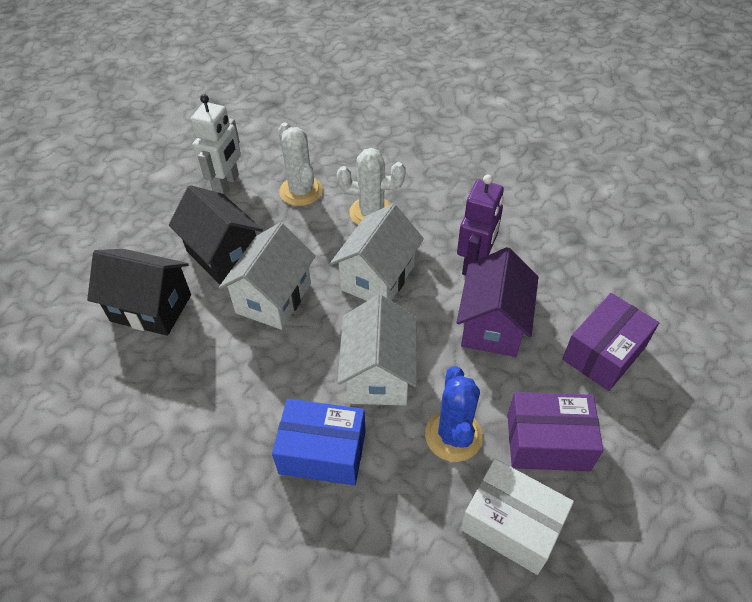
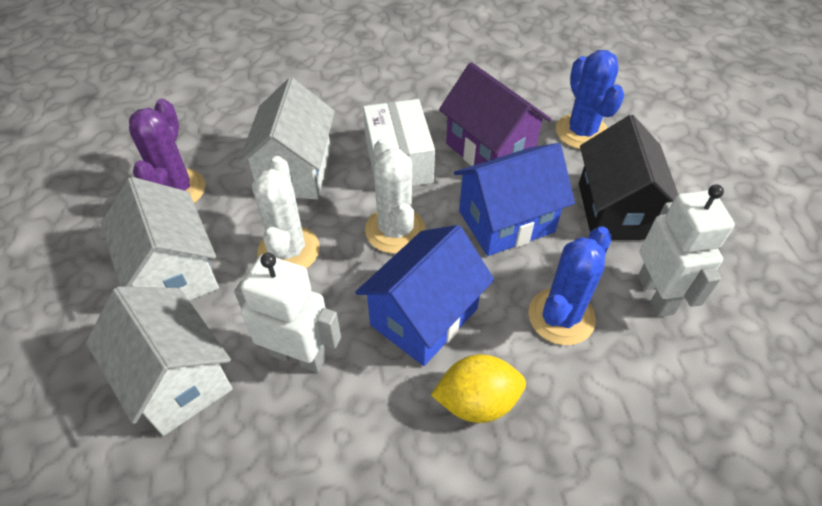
black house: 2 -> 1
blue box: 1 -> 0
blue cactus: 1 -> 2
blue house: 0 -> 2
purple box: 2 -> 0
purple cactus: 0 -> 1
purple robot: 1 -> 0
white robot: 1 -> 2
yellow lemon: 0 -> 1

